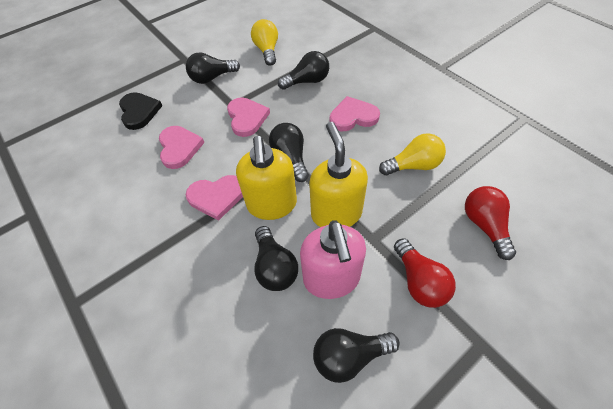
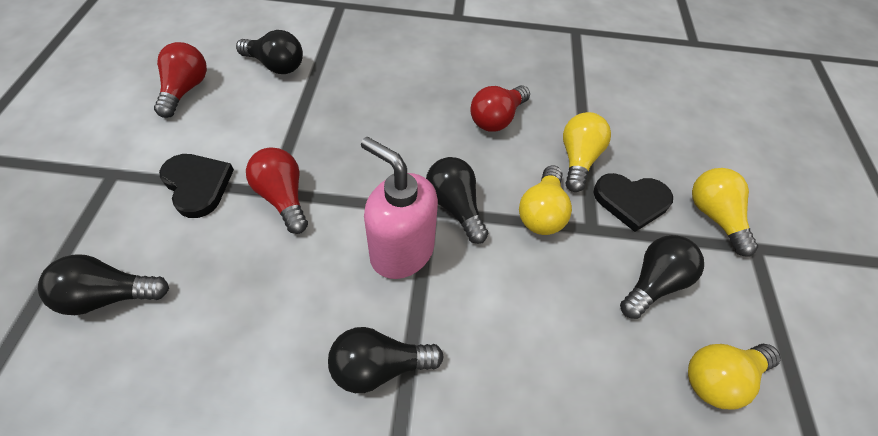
black heart: 1 -> 2
pink heart: 4 -> 0
red light bulb: 2 -> 3
yellow light bulb: 2 -> 4
yellow soap dispenser: 2 -> 0

